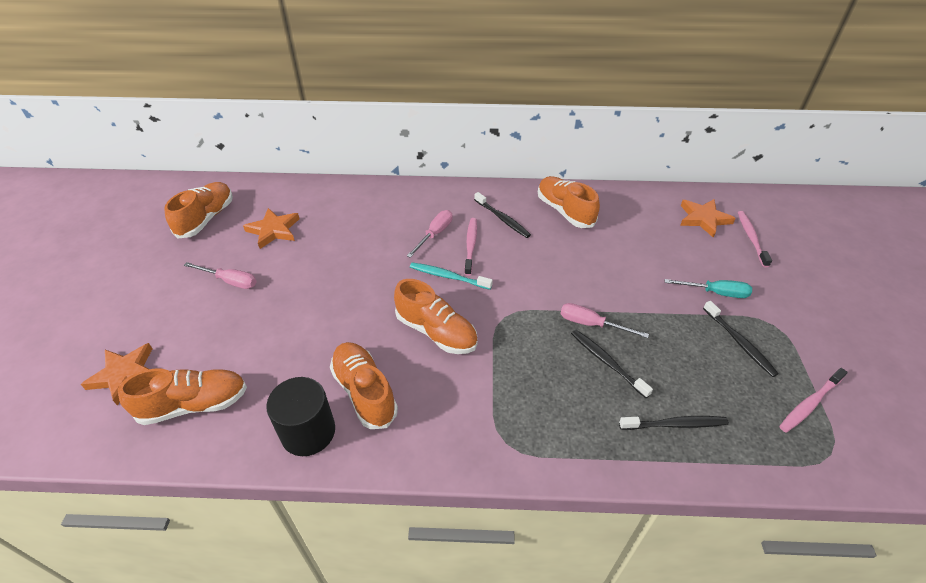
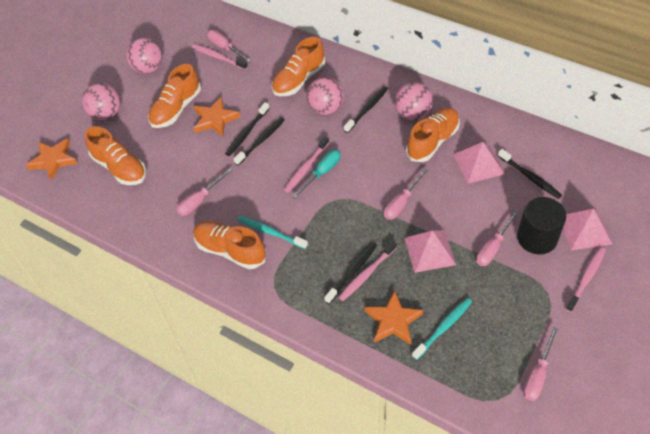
black toothbrush: 4 -> 5
pink ball: 0 -> 4
pink pyramid: 0 -> 3
pink screwdriver: 3 -> 5
pink toothbrush: 3 -> 4
turquoise toothbrush: 1 -> 2

